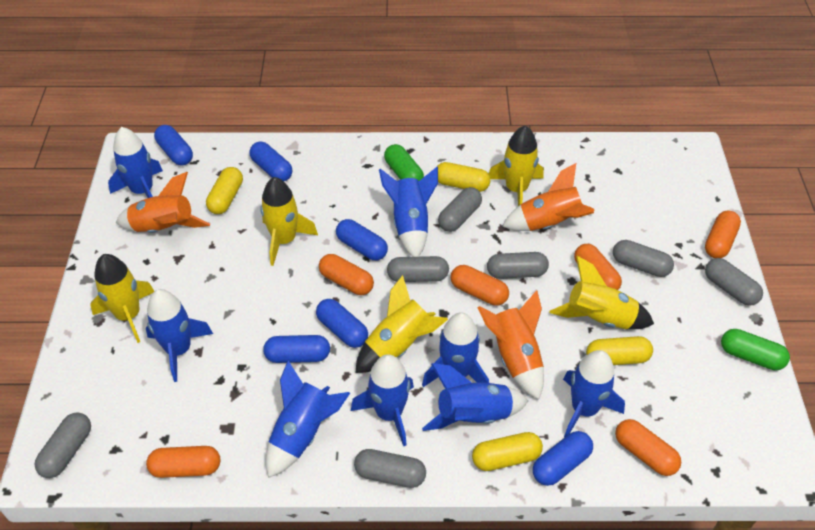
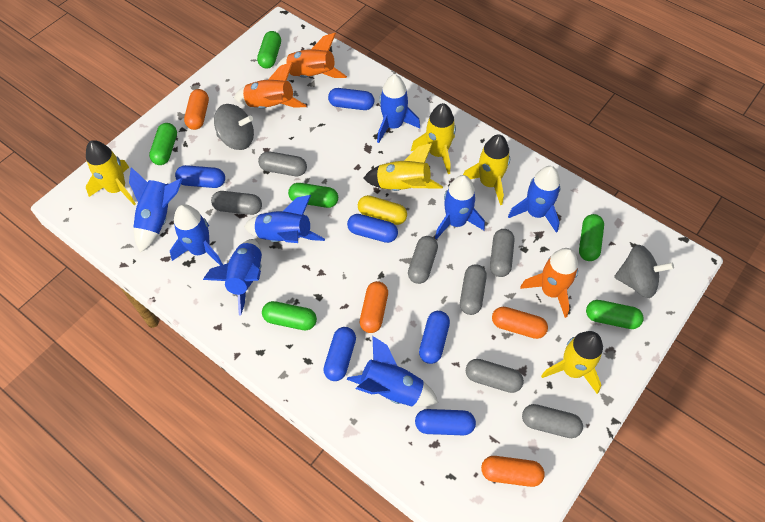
green capsule: 2 -> 6
grey spinning top: 0 -> 2
orange capsule: 6 -> 4
yellow capsule: 4 -> 1

